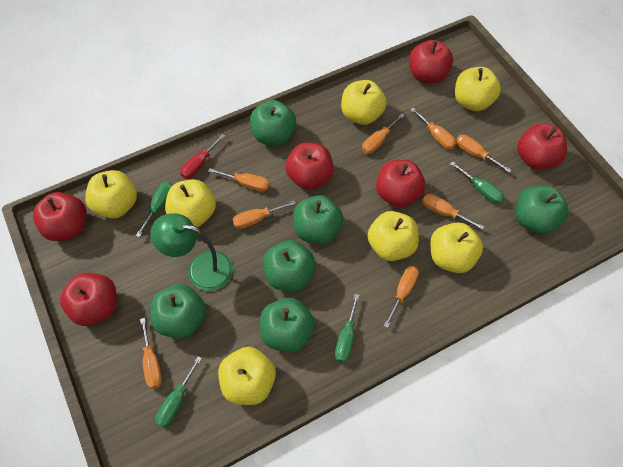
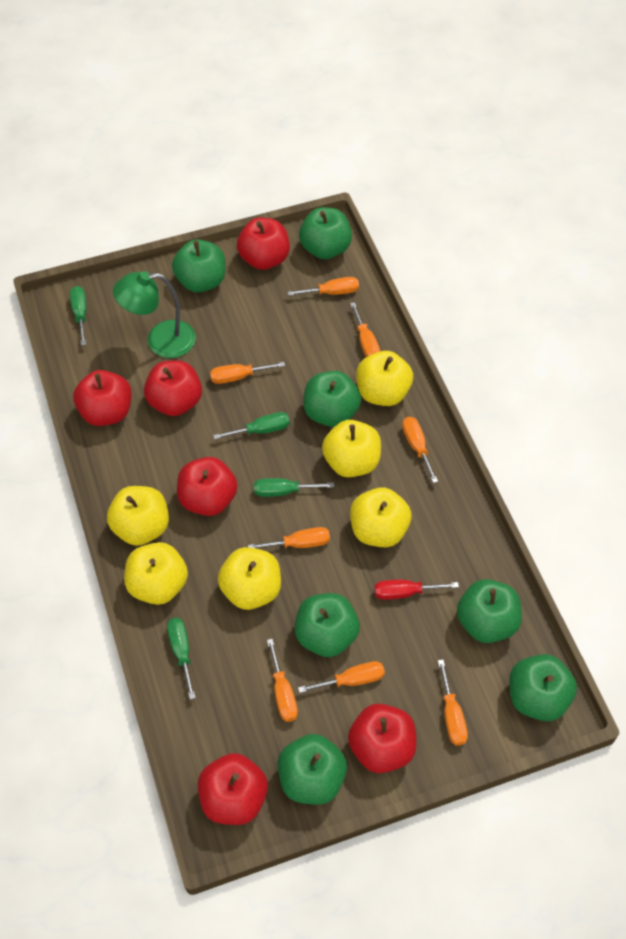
green apple: 6 -> 7
yellow apple: 7 -> 6

